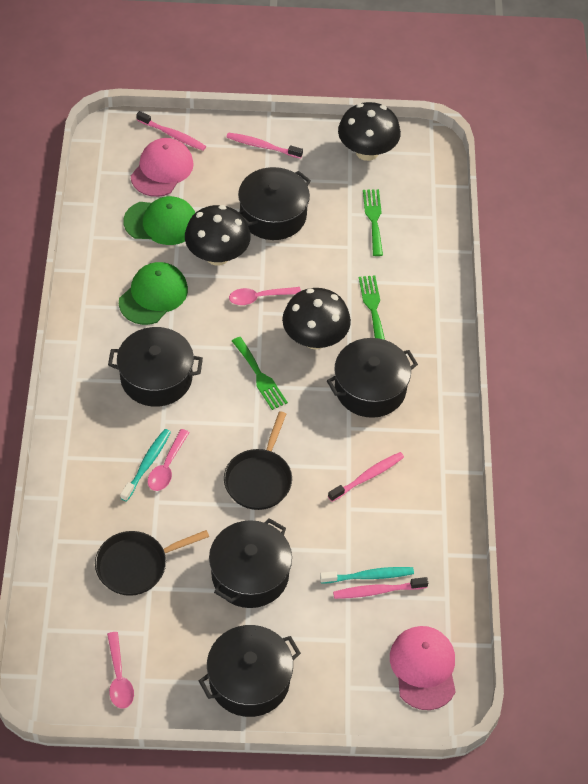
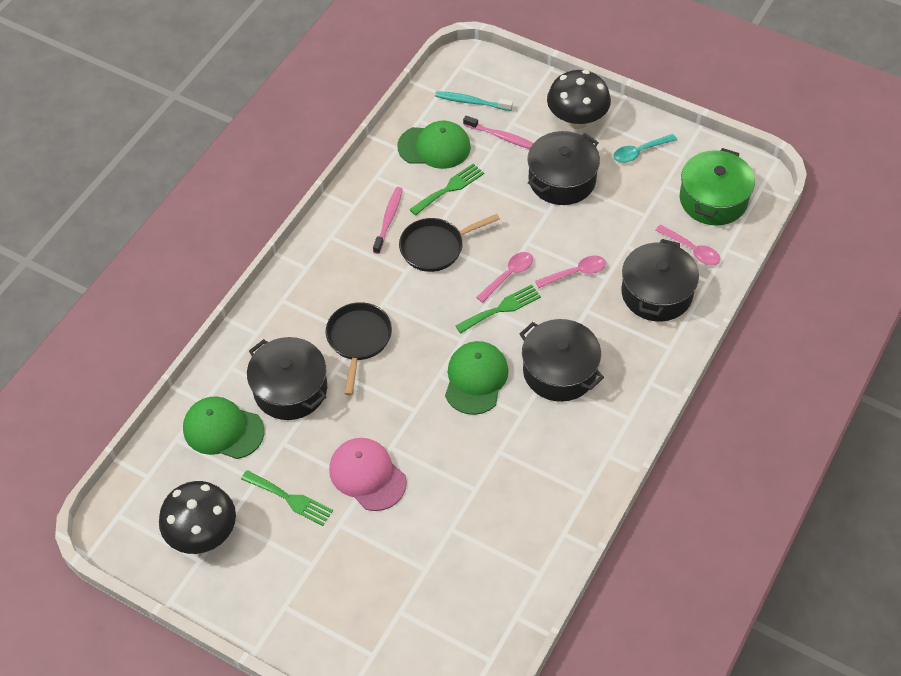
black mushroom: 3 -> 2
black pot: 5 -> 4
green cap: 2 -> 3
green pot: 0 -> 1
pink cap: 2 -> 1
pink toothbrush: 4 -> 2
turquoise spoon: 0 -> 1
turquoise toothbrush: 2 -> 1

